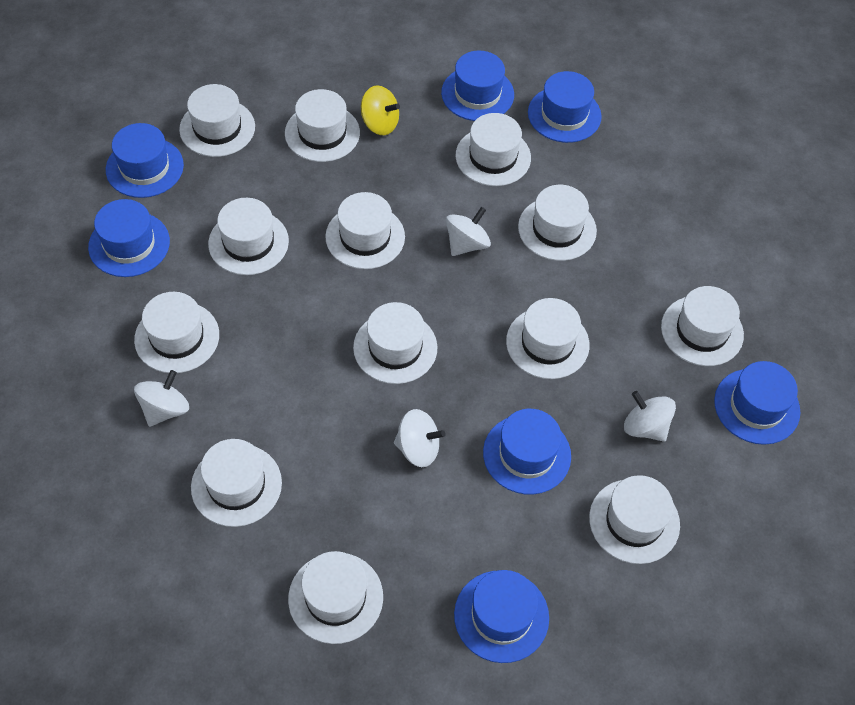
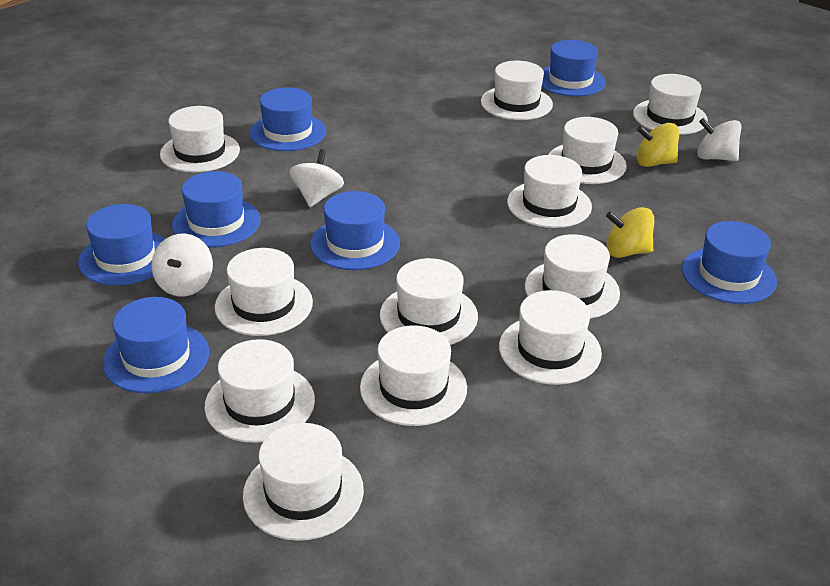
white hat: 13 -> 12
white spinning top: 4 -> 3
yellow spinning top: 1 -> 2

